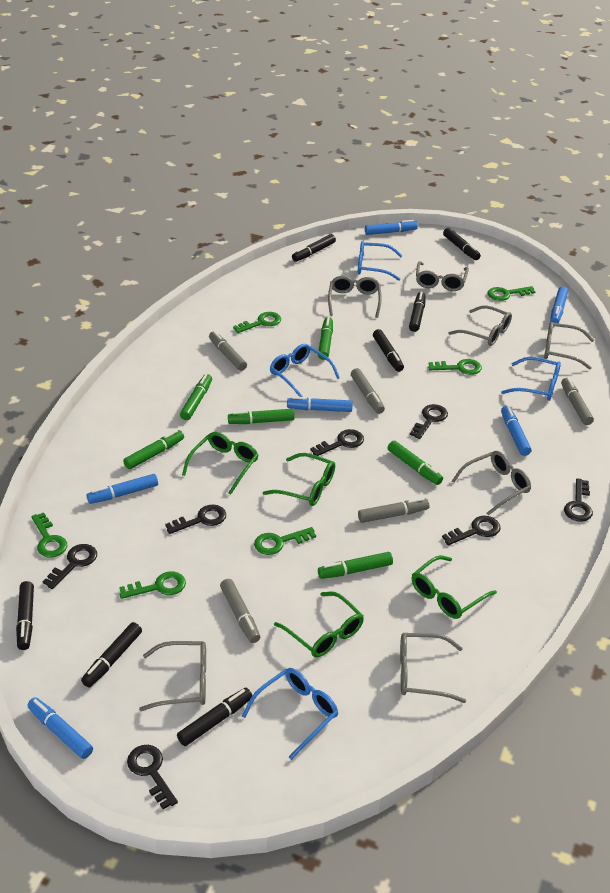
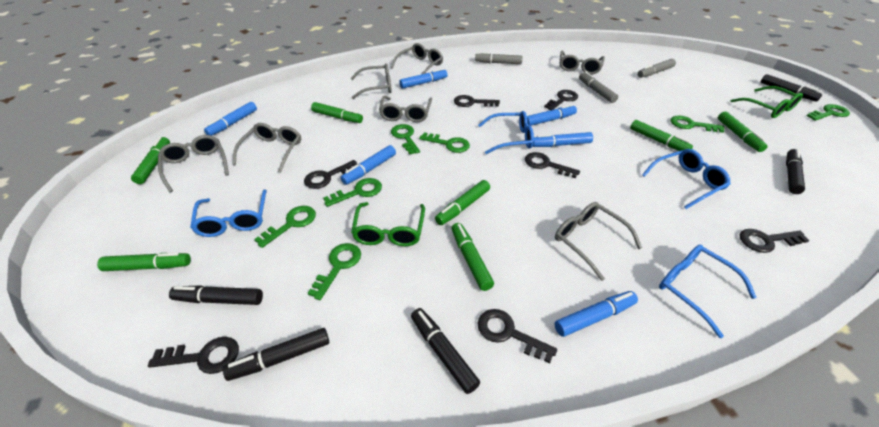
black marker: 7 -> 5
green glasses: 4 -> 2
green key: 6 -> 7
green marker: 6 -> 7
grey marker: 5 -> 3

